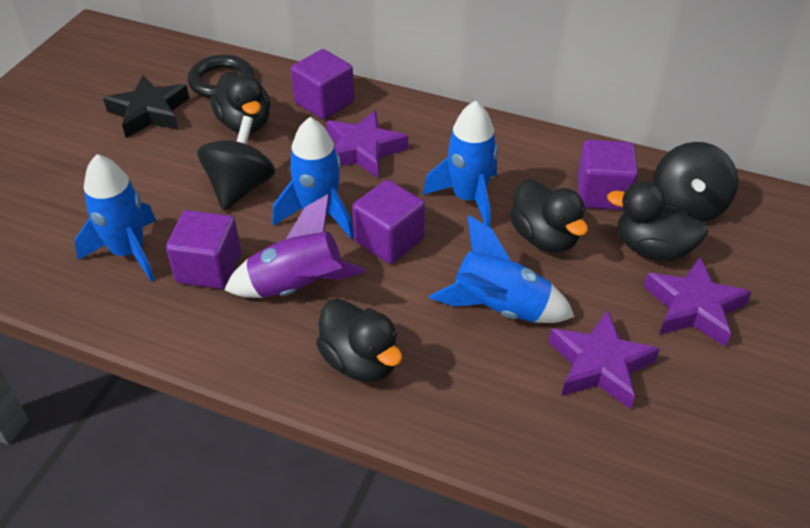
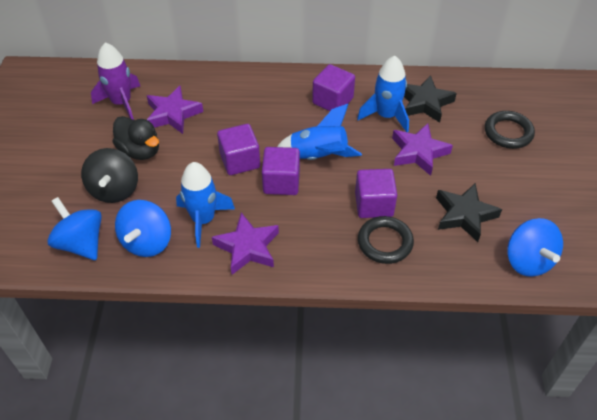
black duck: 4 -> 1
black ring: 1 -> 2
black spinning top: 2 -> 1
black star: 1 -> 2
blue rocket: 4 -> 3
blue spinning top: 0 -> 3

